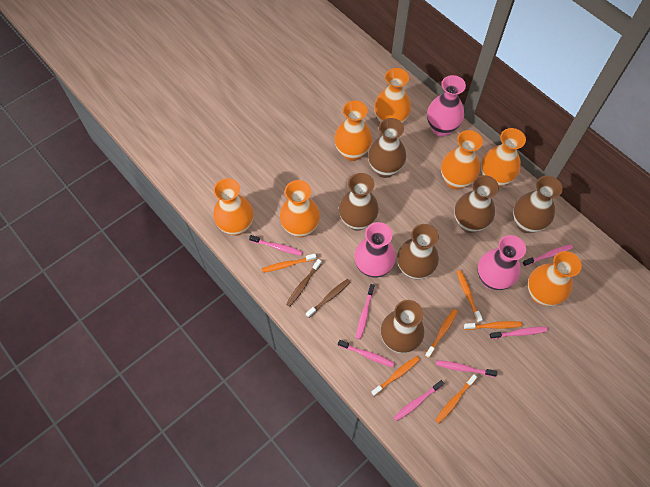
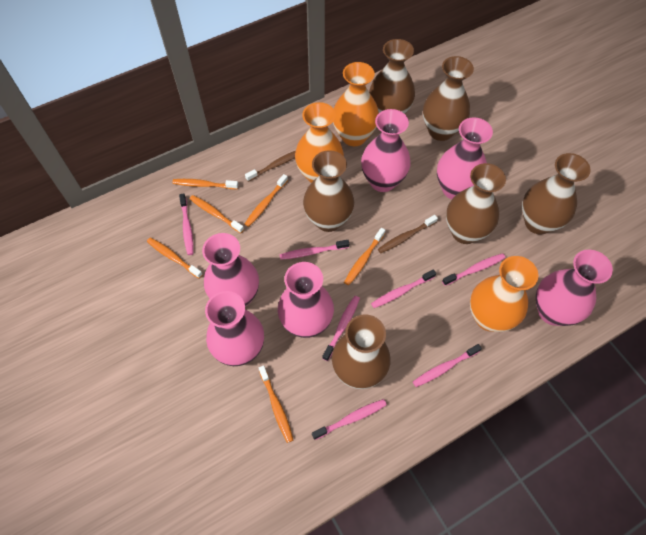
orange vase: 7 -> 3
pink vase: 3 -> 6

